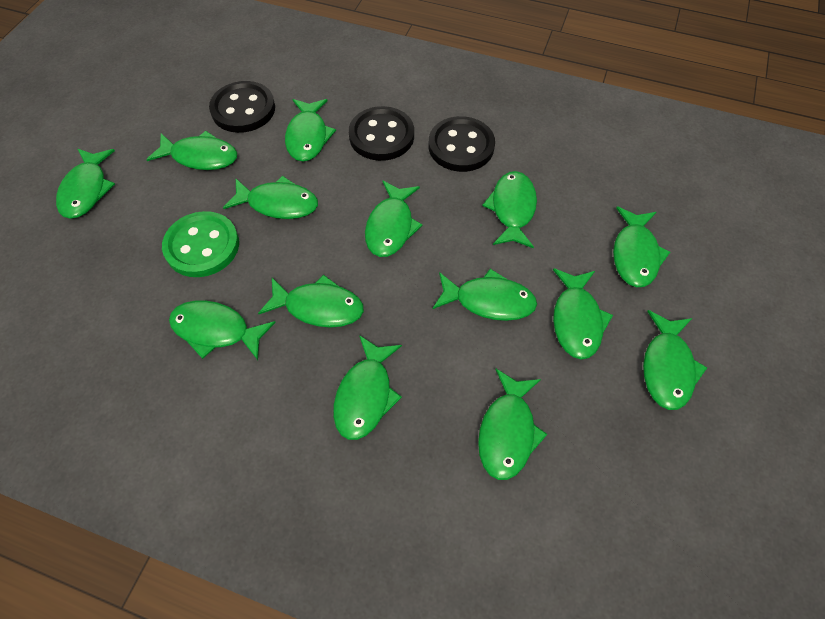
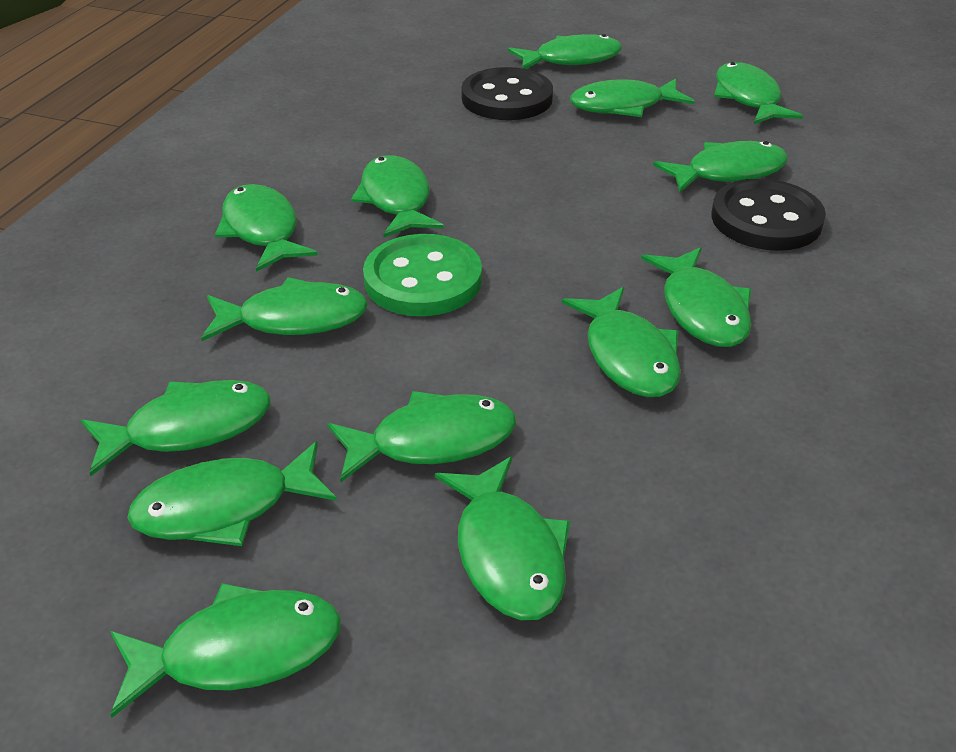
black button: 3 -> 2

